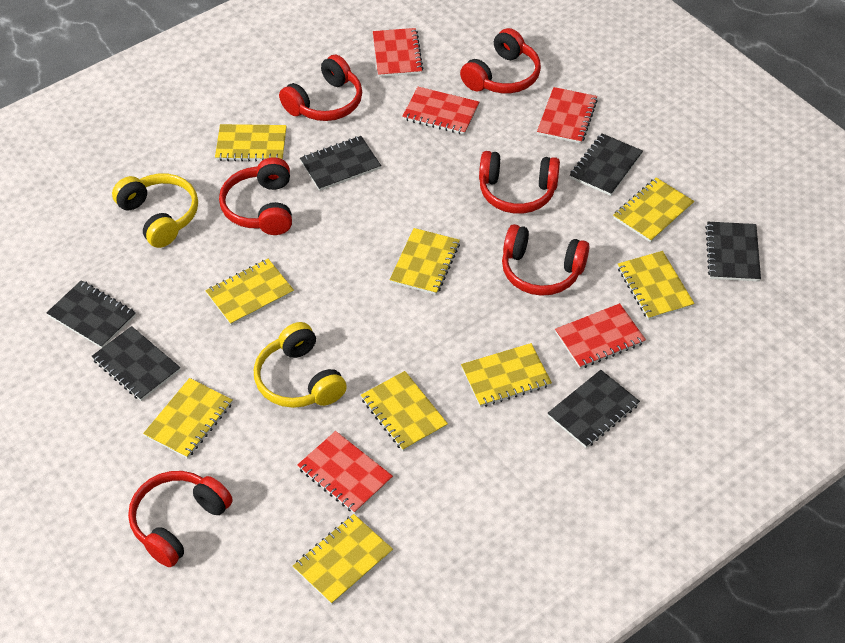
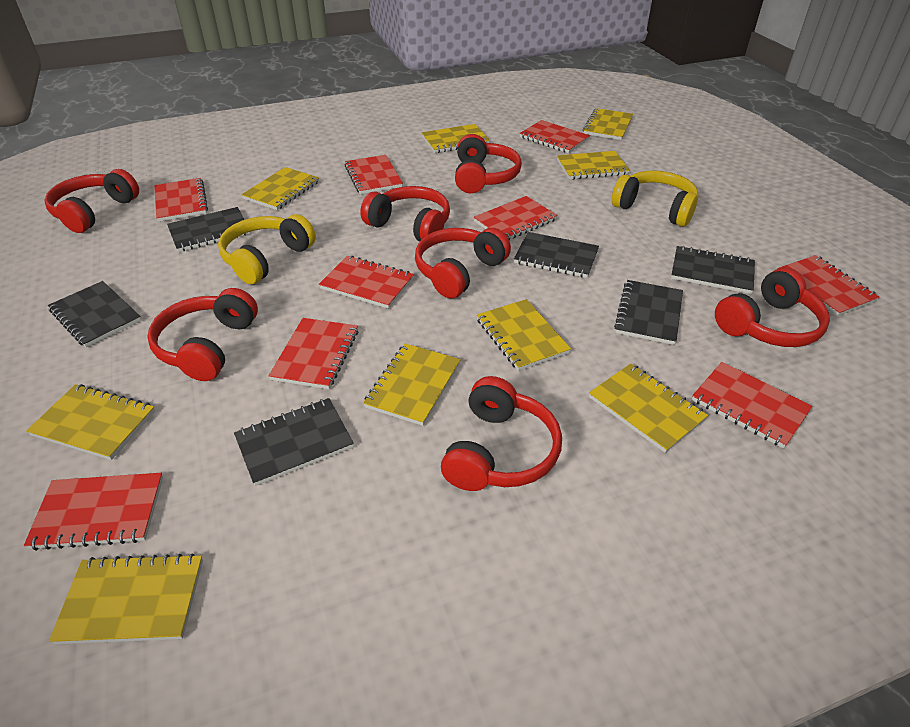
red headphones: 6 -> 7
red notebook: 5 -> 9

